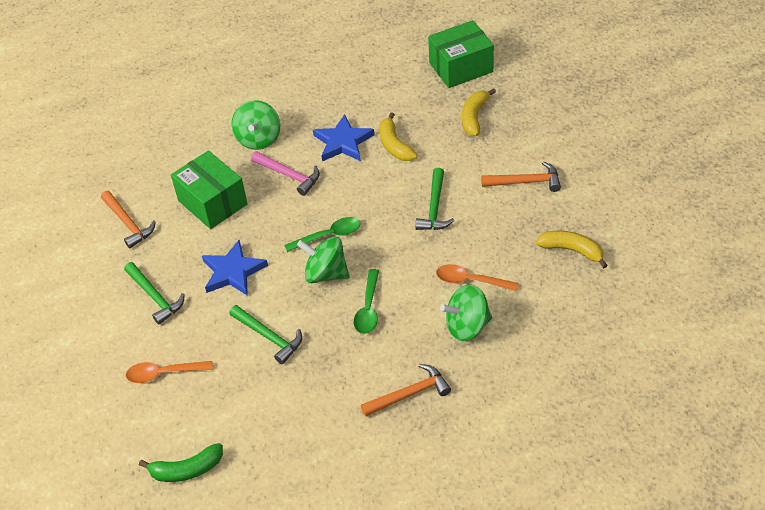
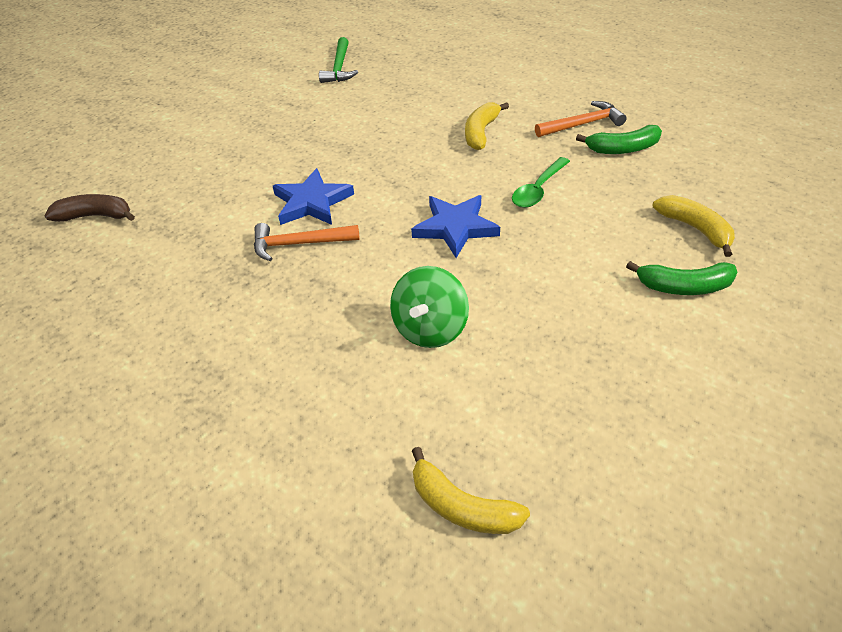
brown banana: 0 -> 1
green banana: 1 -> 2
green box: 2 -> 0
green hammer: 3 -> 1
green spinning top: 3 -> 1
green spoon: 2 -> 1
orange hammer: 3 -> 2
orange spoon: 2 -> 0
pink hammer: 1 -> 0

